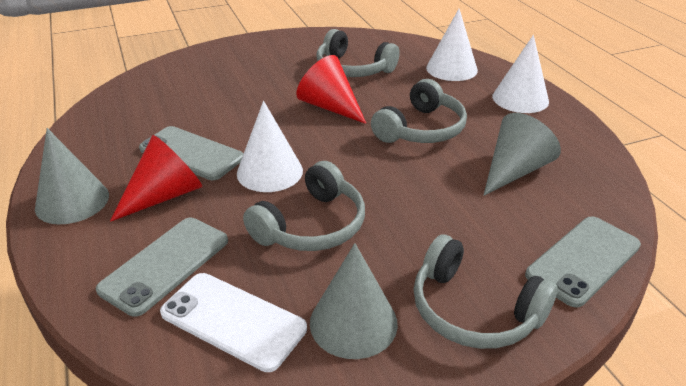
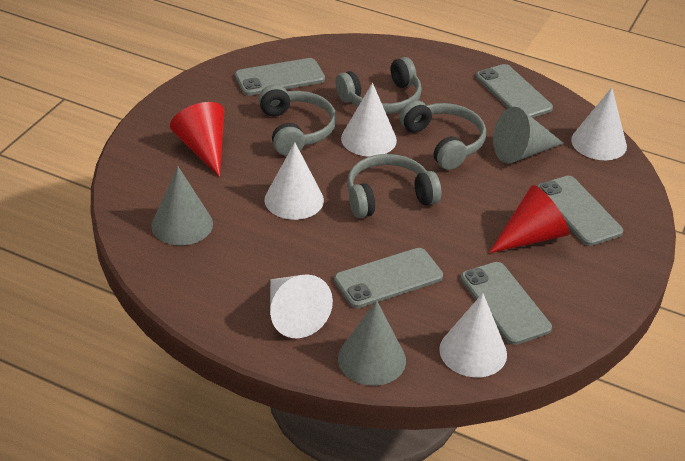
grey phone: 3 -> 5
white cone: 3 -> 5
white phone: 1 -> 0

